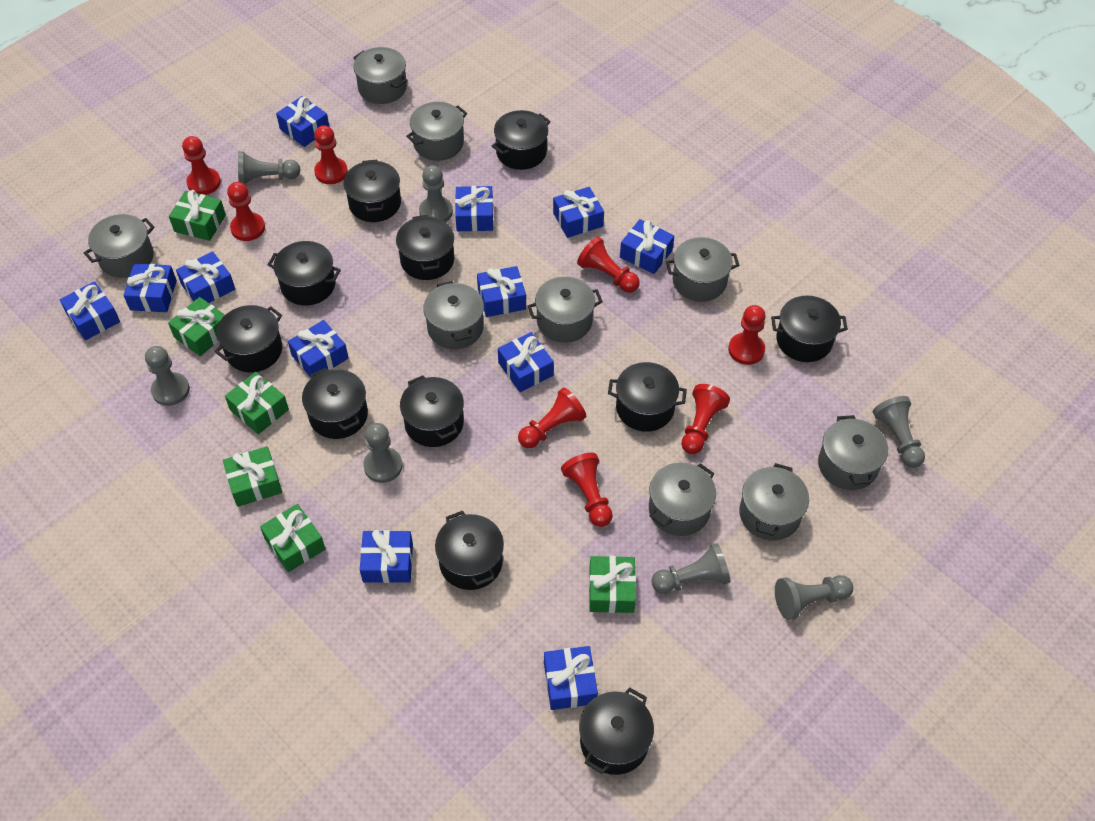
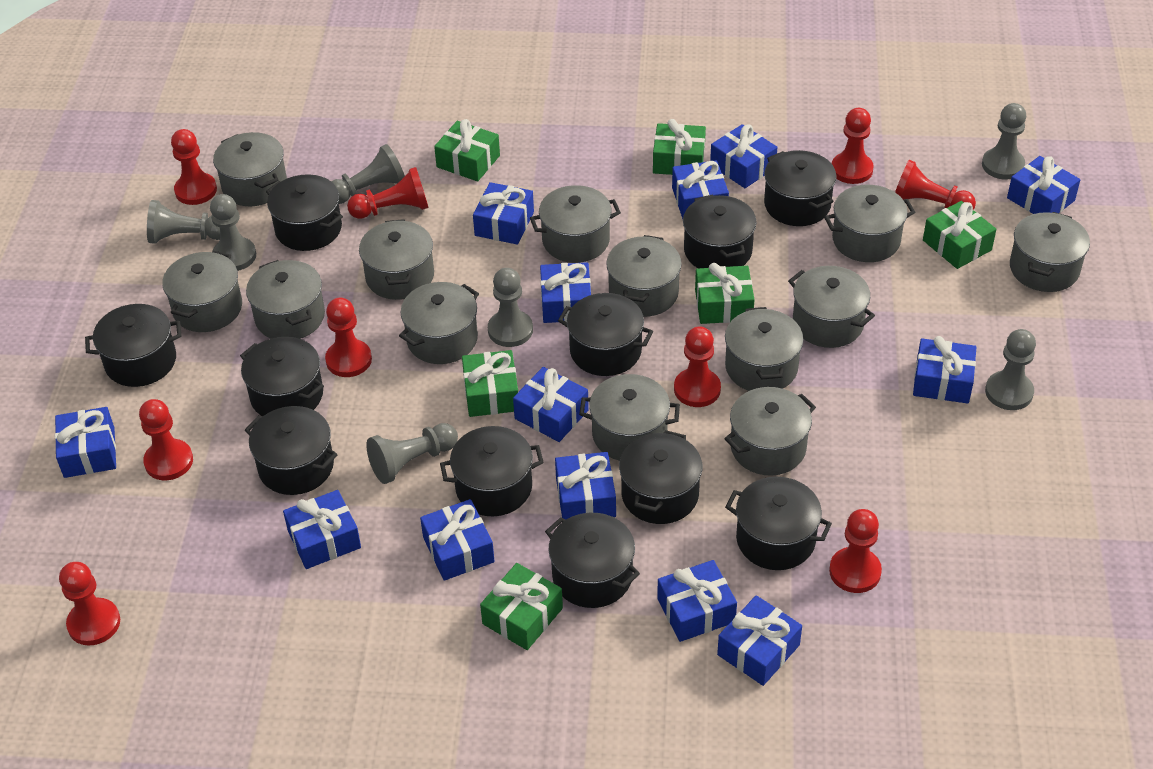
blue gift: 12 -> 13
grey pot: 9 -> 13
red pawn: 8 -> 9

